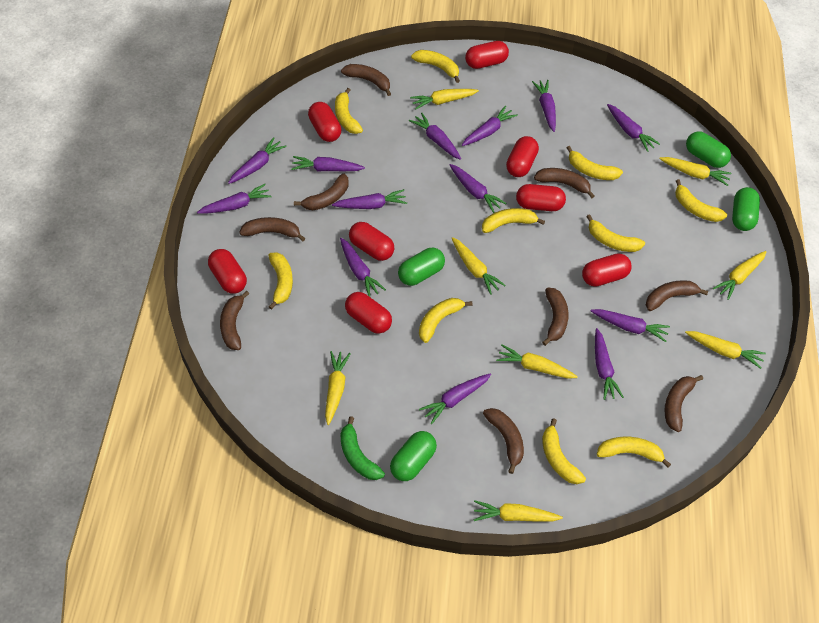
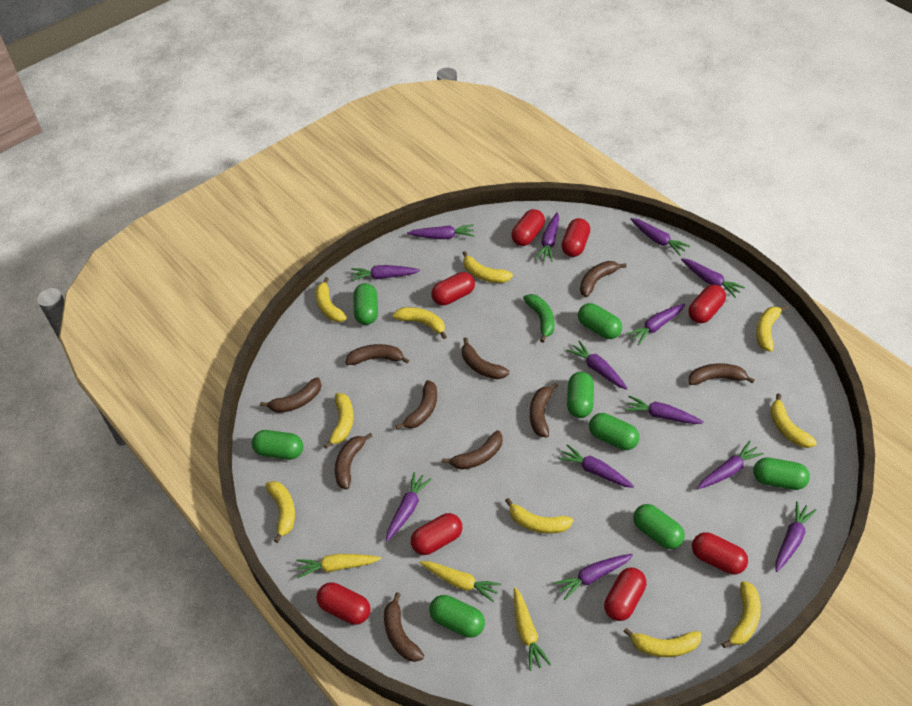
brown banana: 9 -> 10
green capsule: 4 -> 8
yellow carrot: 8 -> 3

